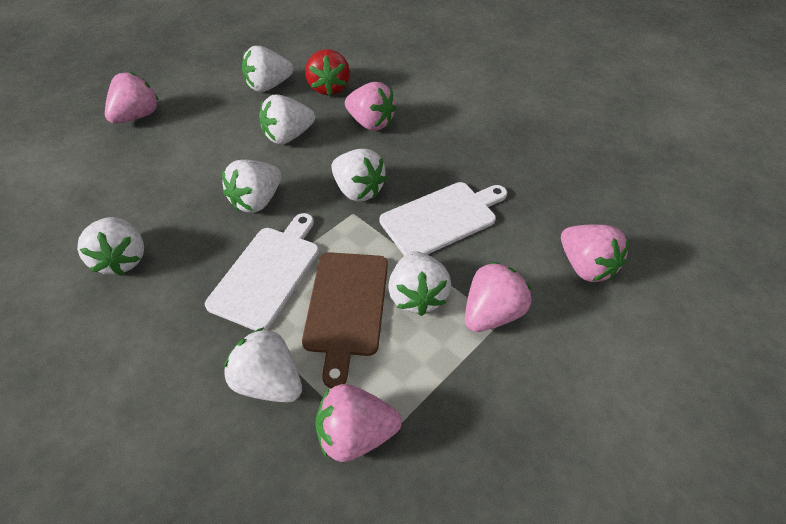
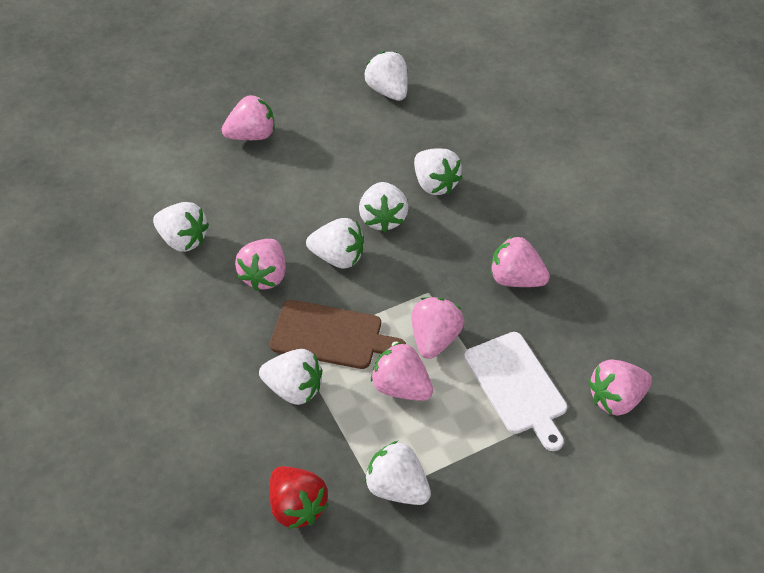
pink strawberry: 5 -> 6
white cutting board: 2 -> 1

